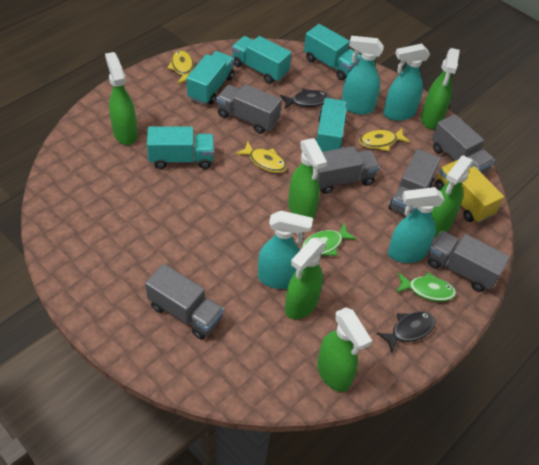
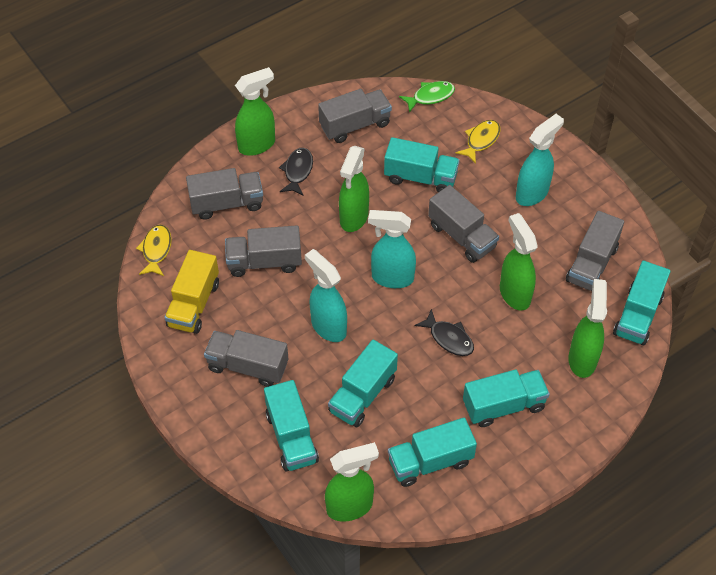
green fish: 2 -> 1
green spray bottle: 6 -> 5
turquoise spray bottle: 4 -> 3
turquoise truck: 5 -> 6
yellow fish: 3 -> 2

